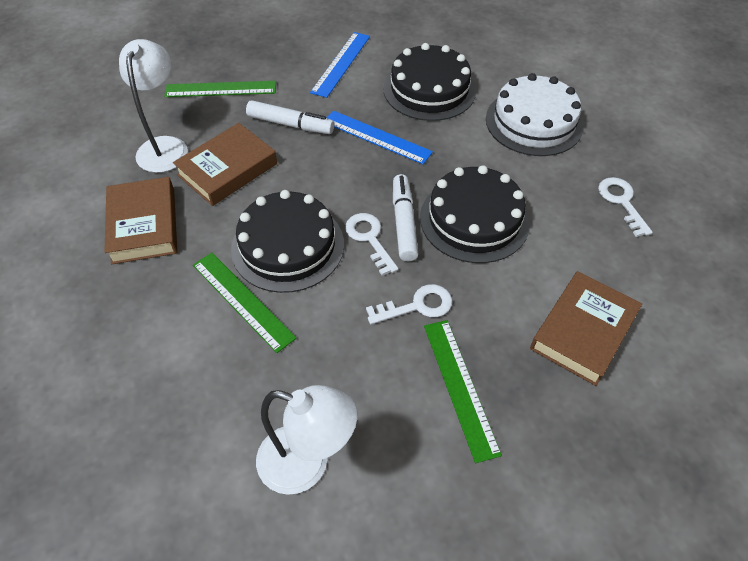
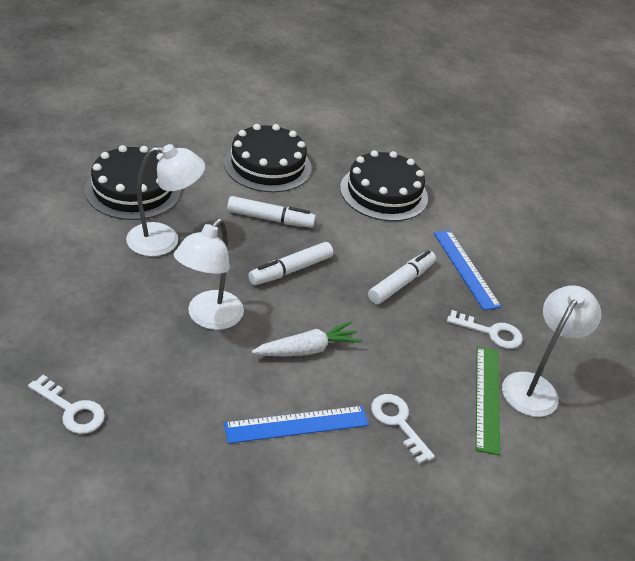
brown book: 3 -> 0
green ruler: 3 -> 1
white cake: 1 -> 0
white carrot: 0 -> 1
white lamp: 2 -> 3
white marker: 2 -> 3

